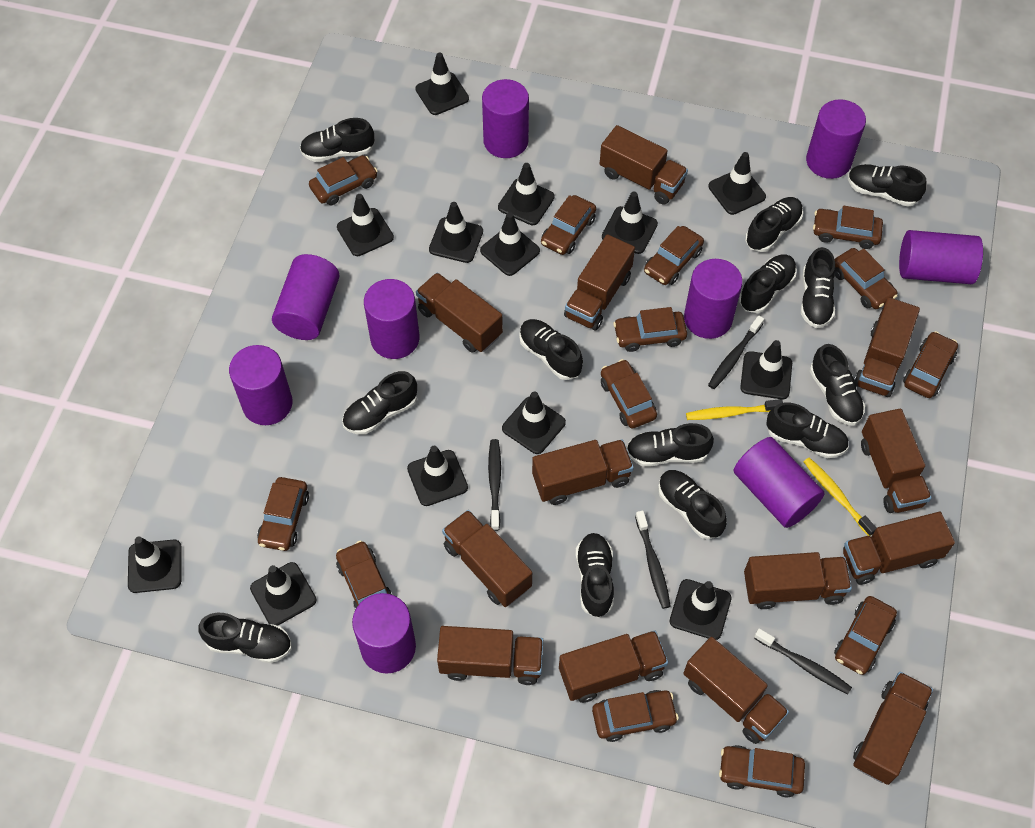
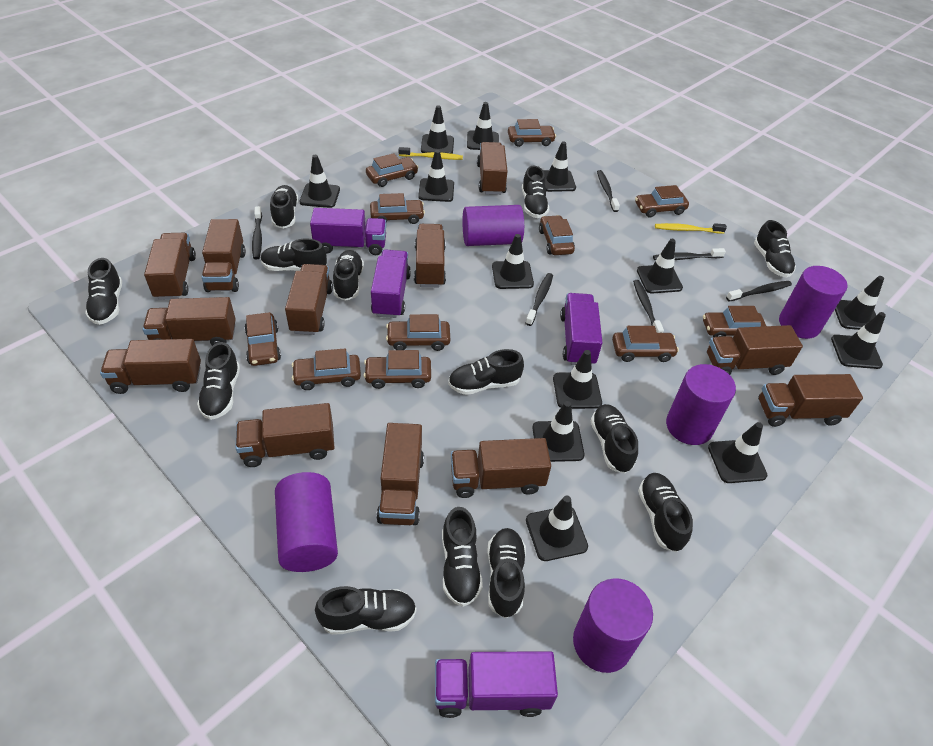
black toothbrush: 4 -> 6
brown car: 13 -> 11
brown truck: 13 -> 12
purple cylinder: 9 -> 5
purple truck: 0 -> 4

